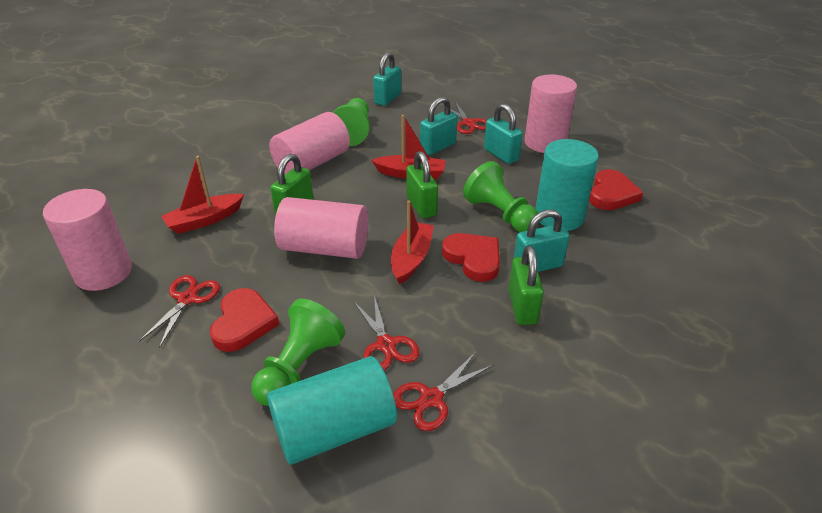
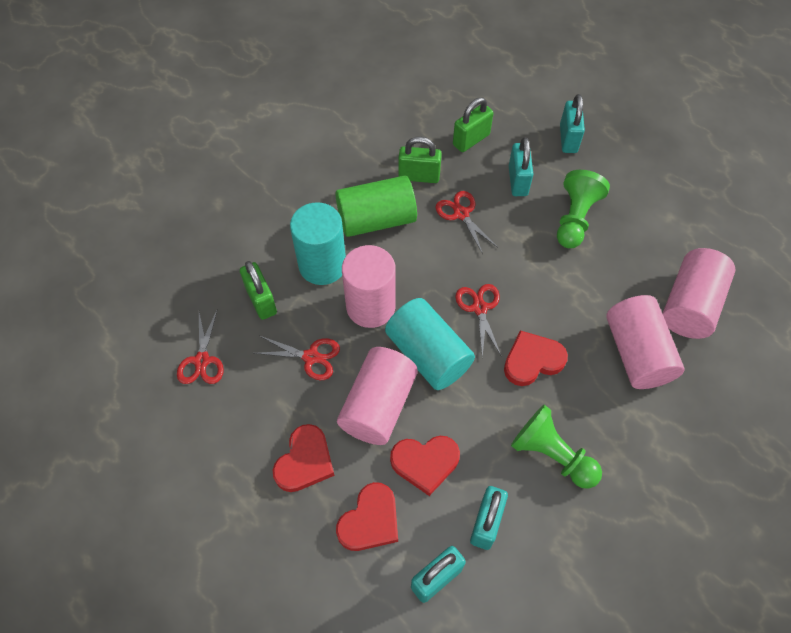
green cylinder: 0 -> 1
green pawn: 3 -> 2
red boat: 3 -> 0
red heart: 3 -> 4

